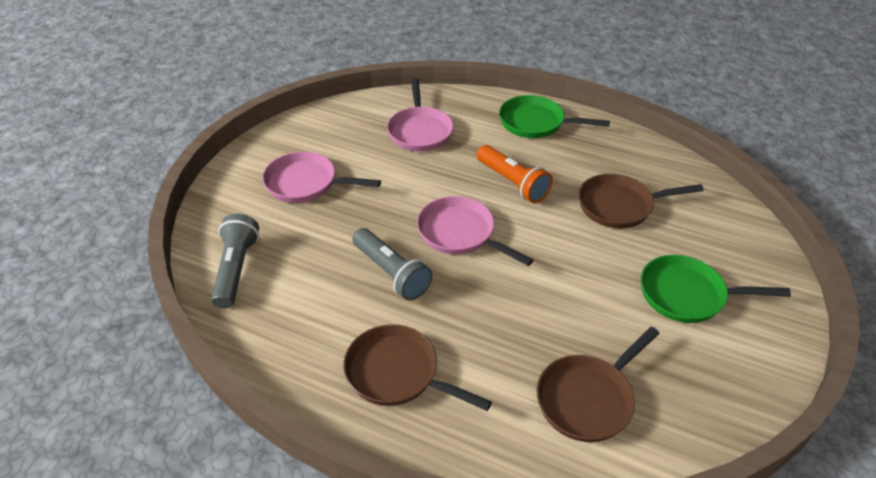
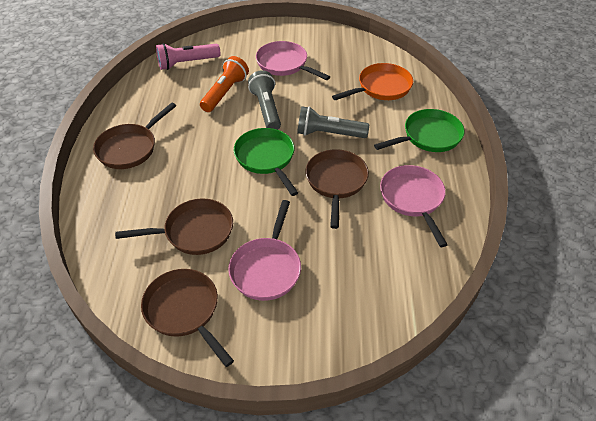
brown pan: 3 -> 4
orange pan: 0 -> 1
pink flashlight: 0 -> 1

